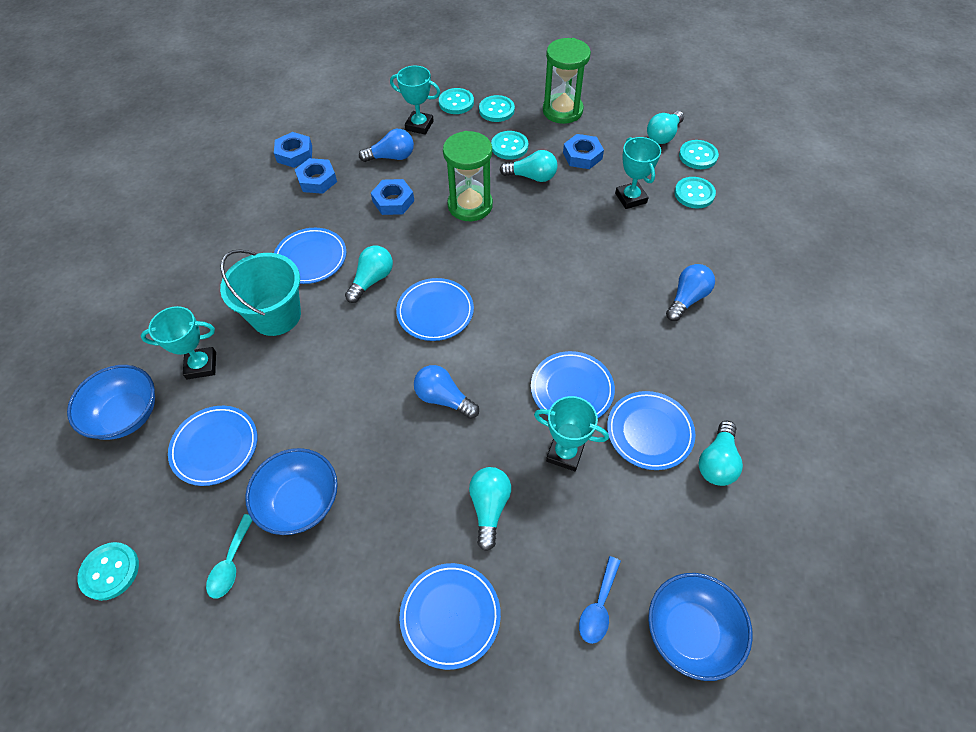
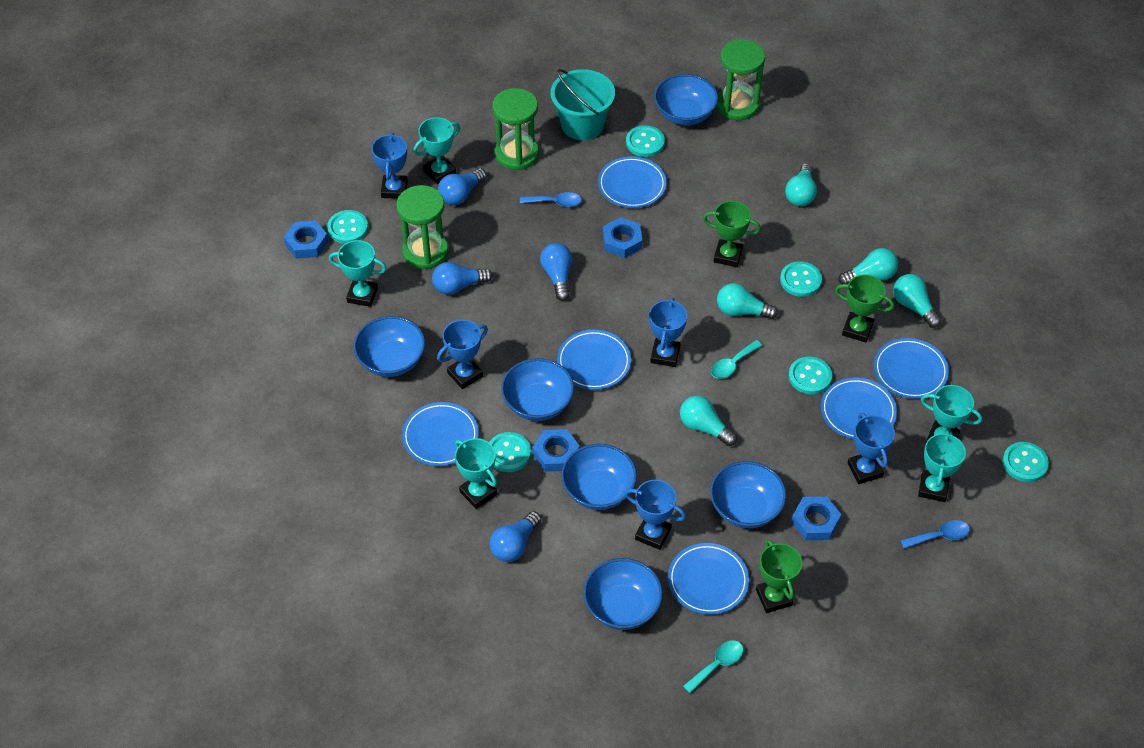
blue bowl: 3 -> 6
blue light bulb: 3 -> 4
blue spoon: 1 -> 2
blue trophy: 0 -> 5
green hourglass: 2 -> 3
green trophy: 0 -> 3
turquoise spoon: 1 -> 2
turquoise trophy: 4 -> 5

